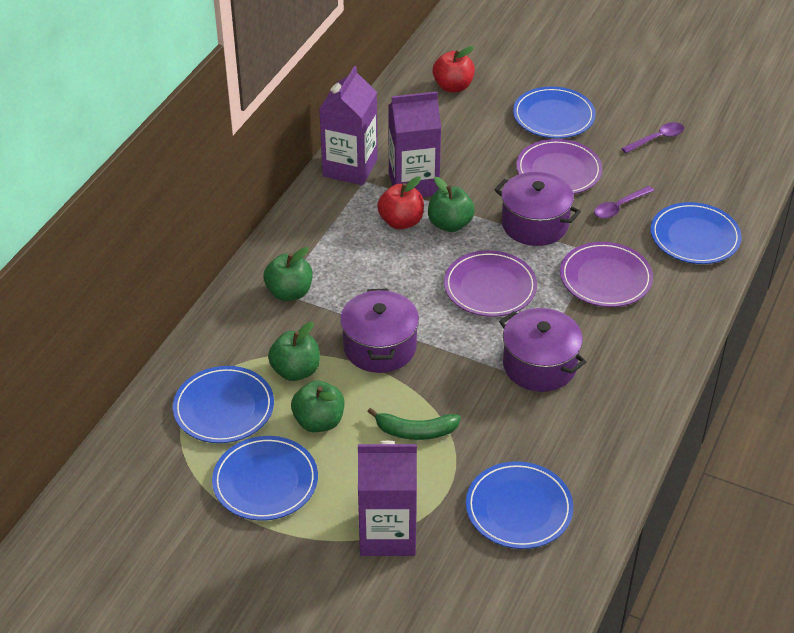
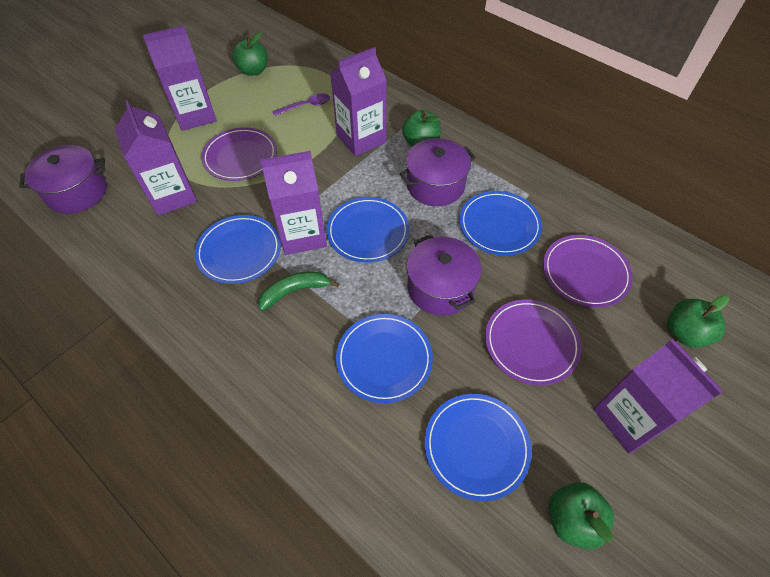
purple carton: 3 -> 5
purple spoon: 2 -> 1
red apple: 2 -> 0

